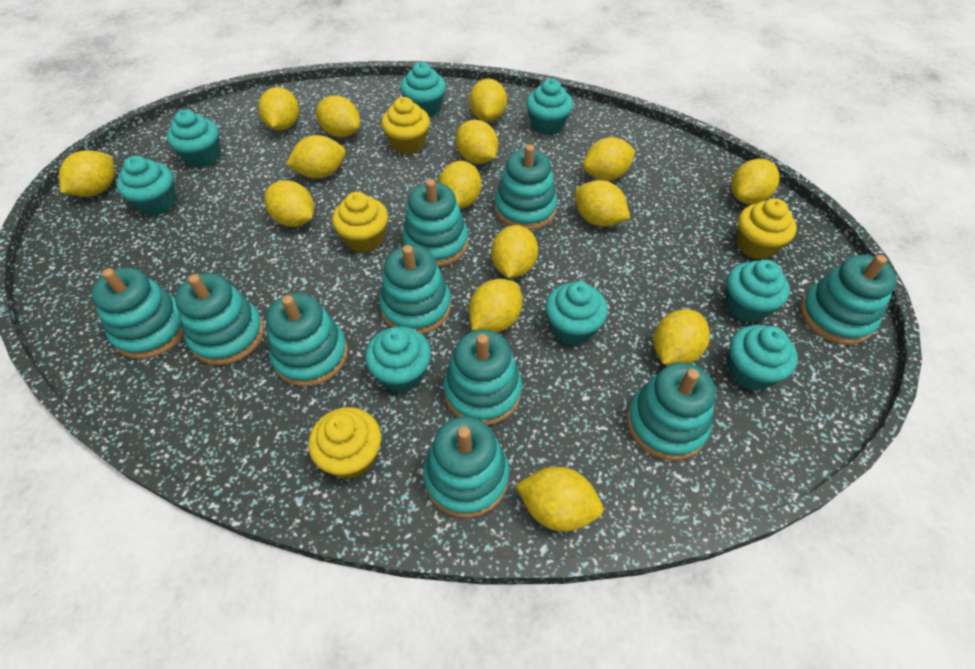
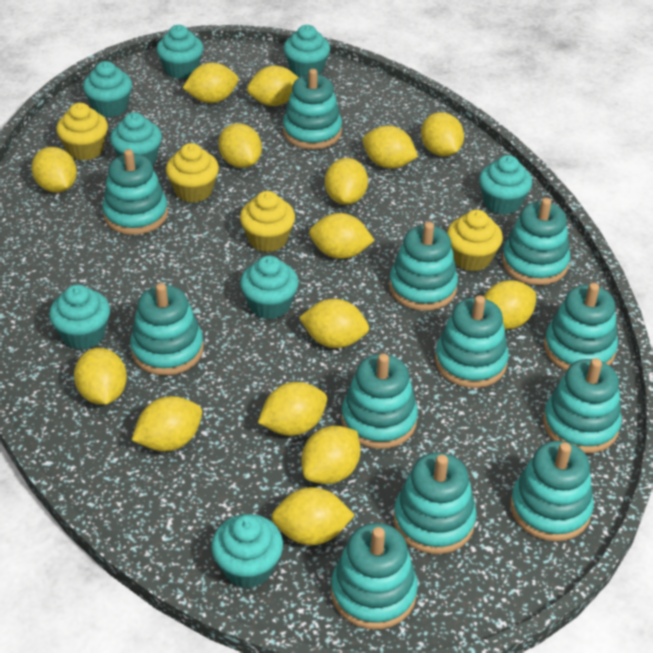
turquoise stacking toy: 10 -> 12

